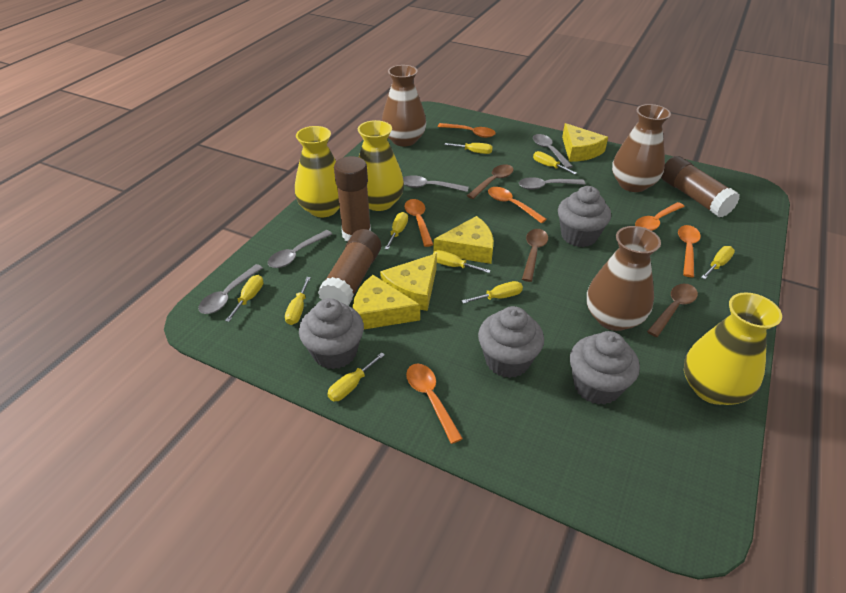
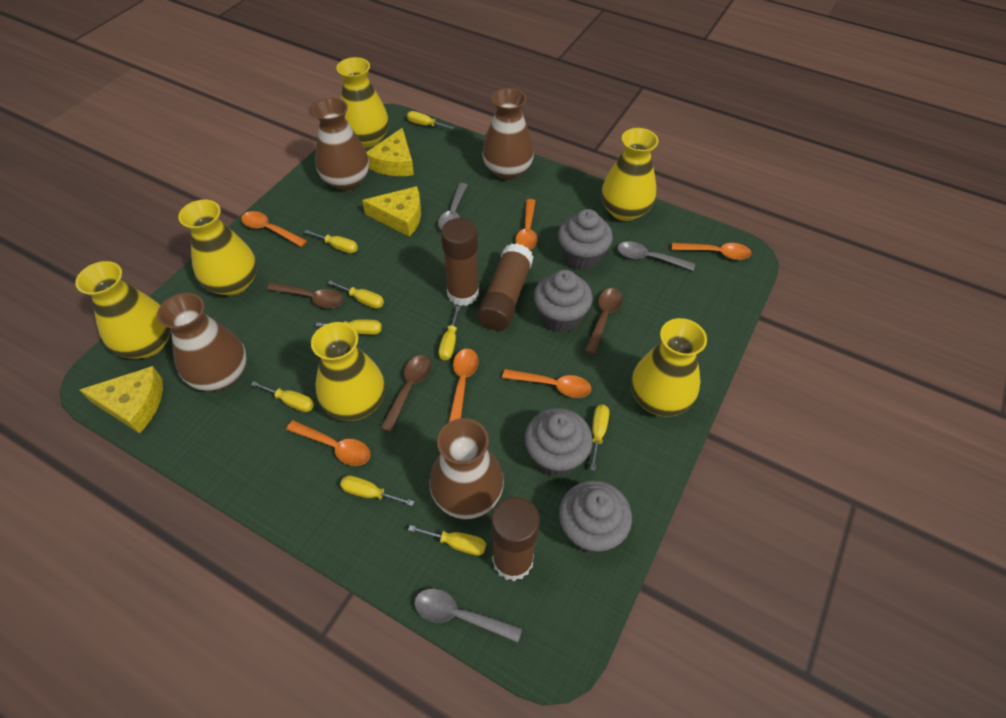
brown vase: 3 -> 4
grey spoon: 5 -> 3
yellow cheese: 4 -> 3
yellow vase: 3 -> 6

